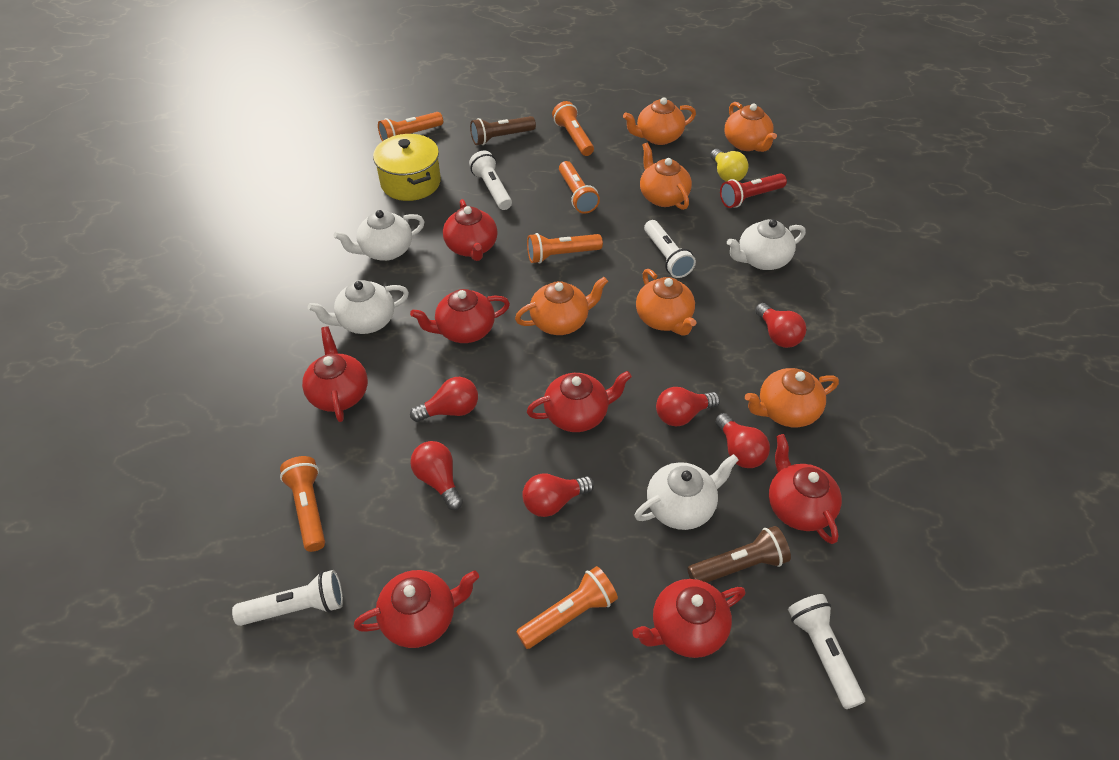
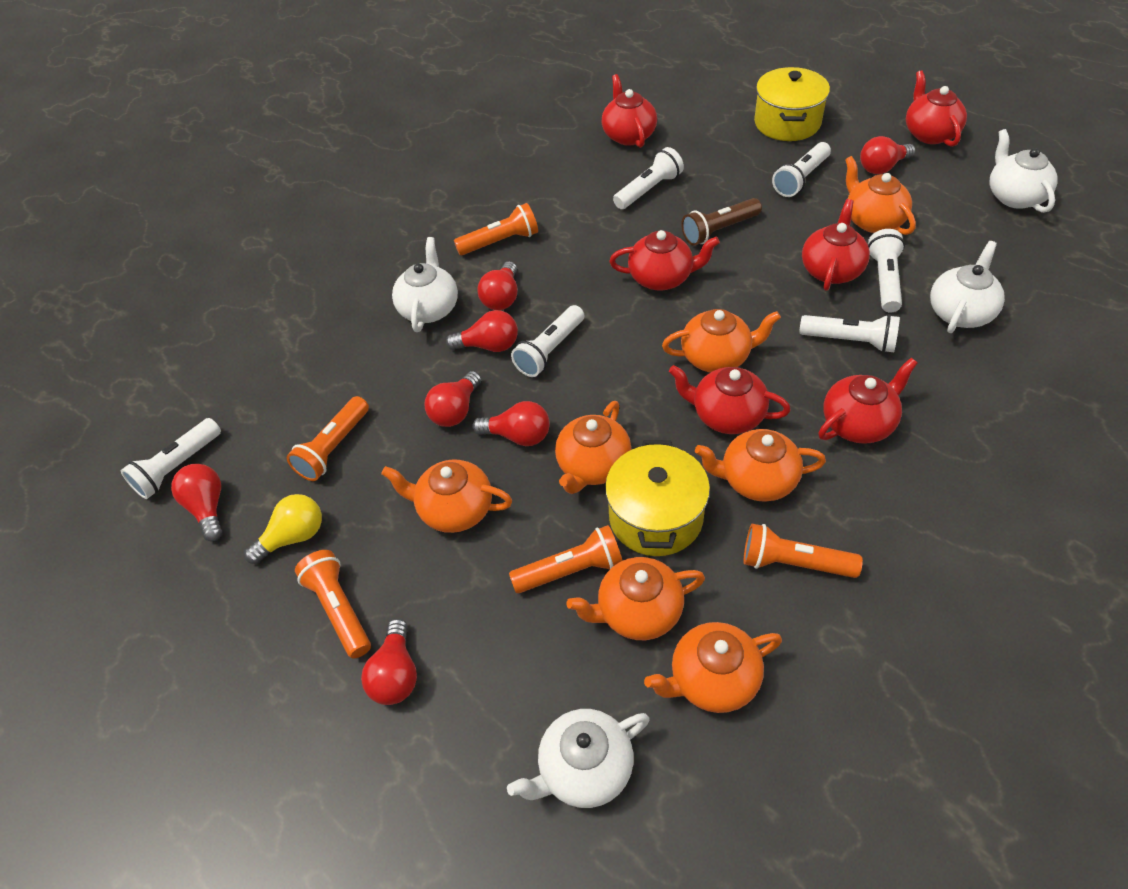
brown flashlight: 2 -> 1
orange flashlight: 6 -> 5
orange teapot: 6 -> 7
red flashlight: 1 -> 0
red light bulb: 6 -> 7
red teapot: 7 -> 6
white flashlight: 4 -> 6
yellow pot: 1 -> 2

